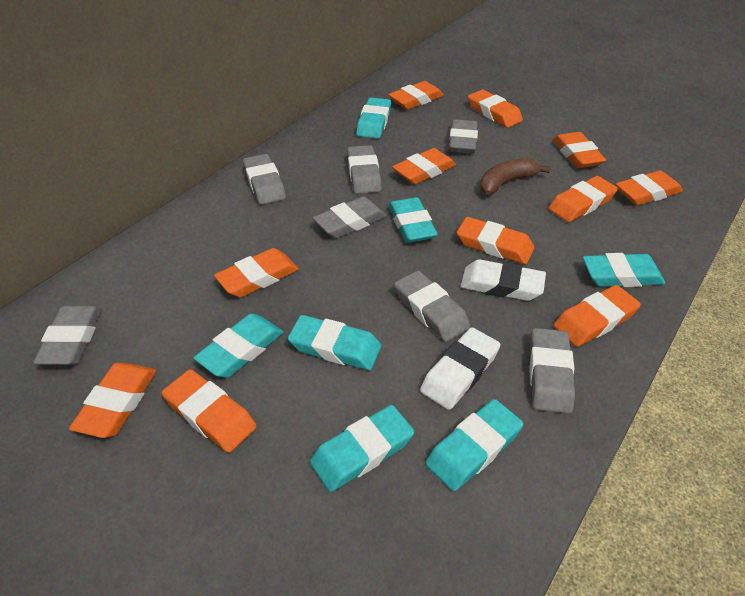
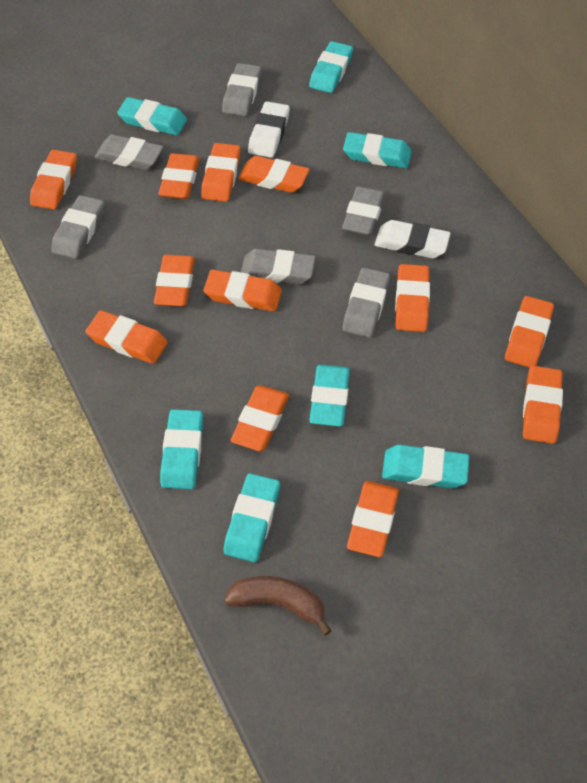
grey eraser: 7 -> 6
orange eraser: 11 -> 12

